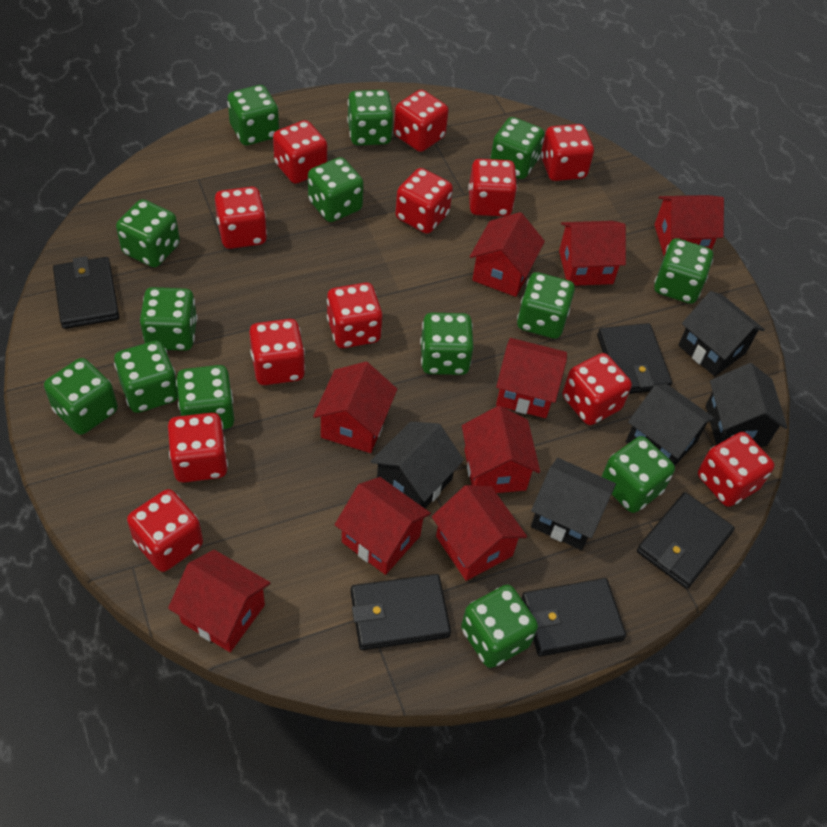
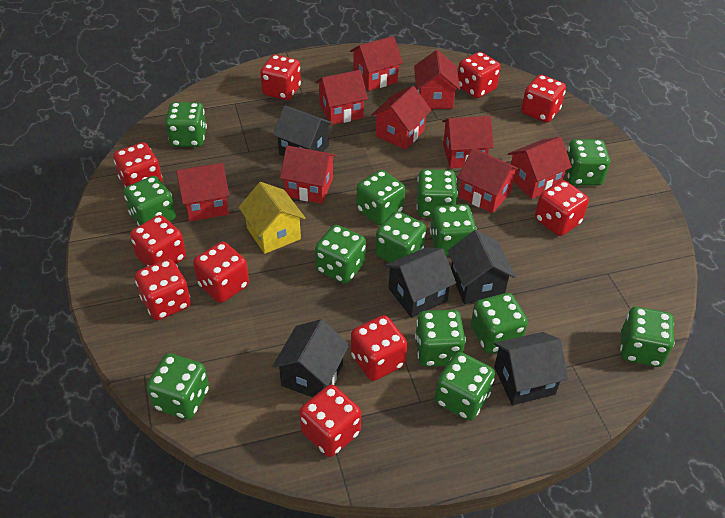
black wallet: 5 -> 0
green dice: 14 -> 13
red dice: 12 -> 10
yellow house: 0 -> 1

